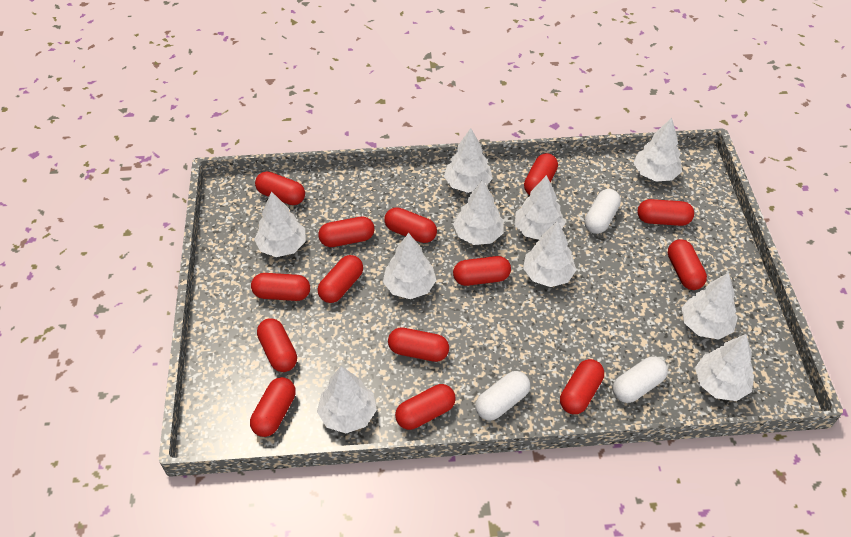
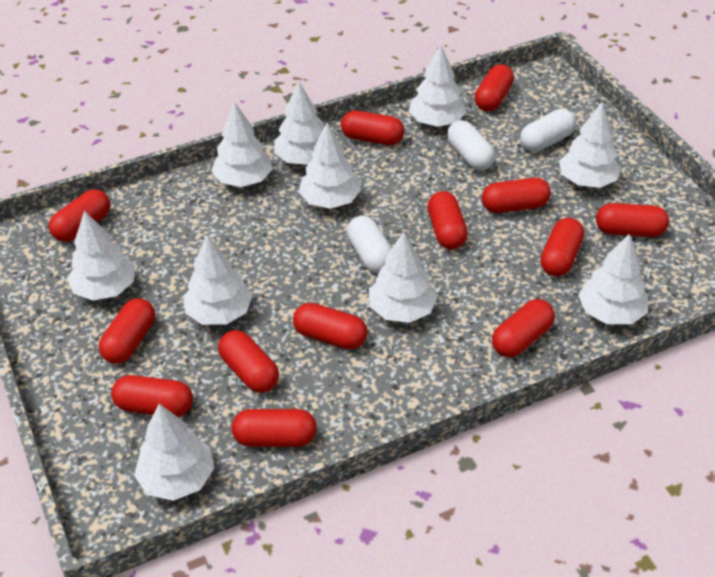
red capsule: 14 -> 13

